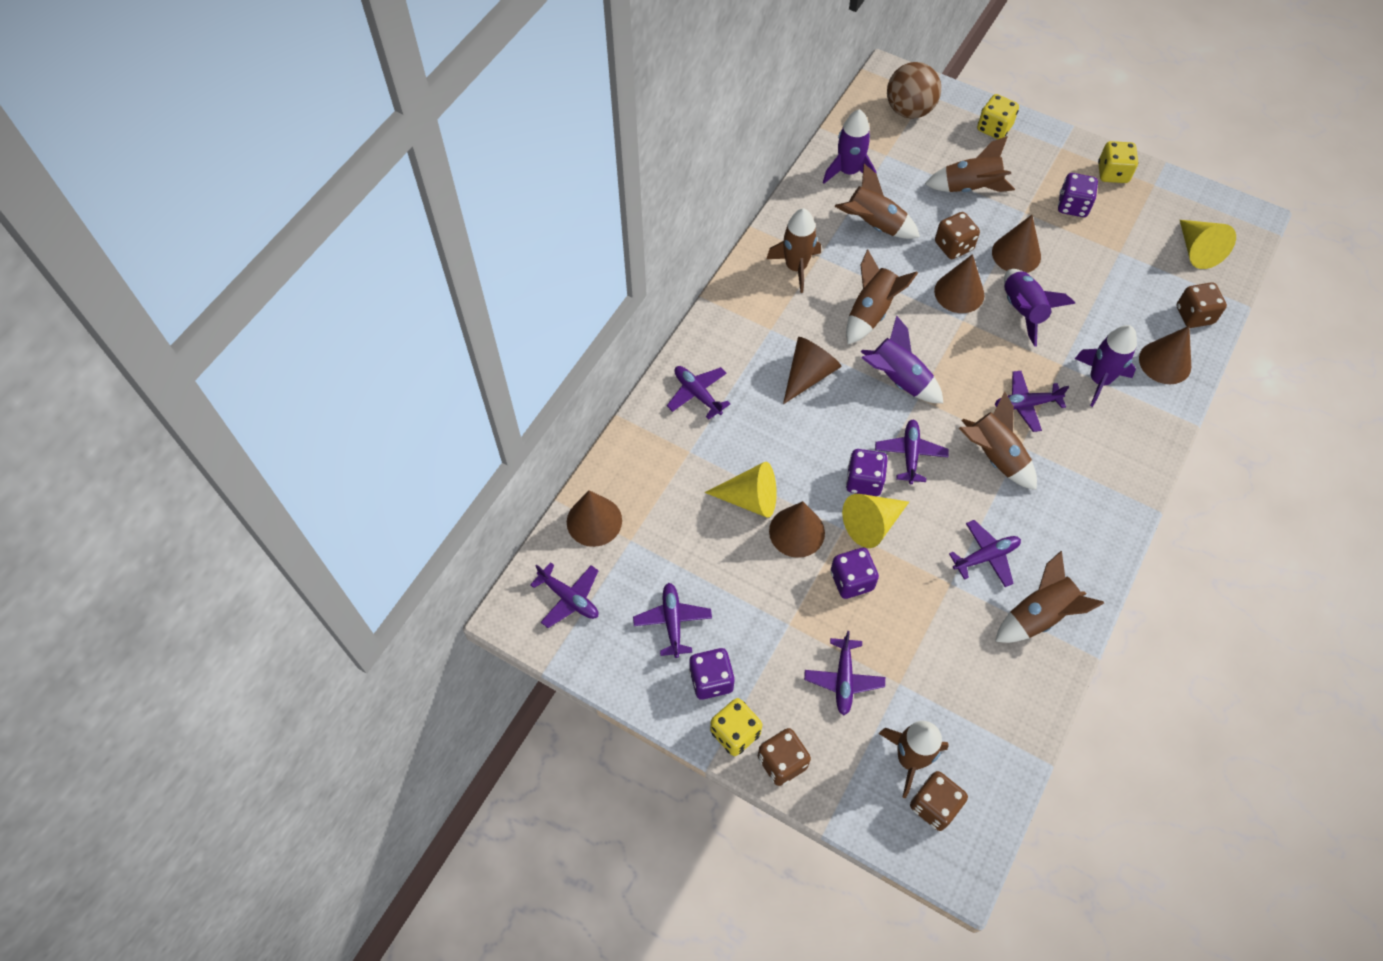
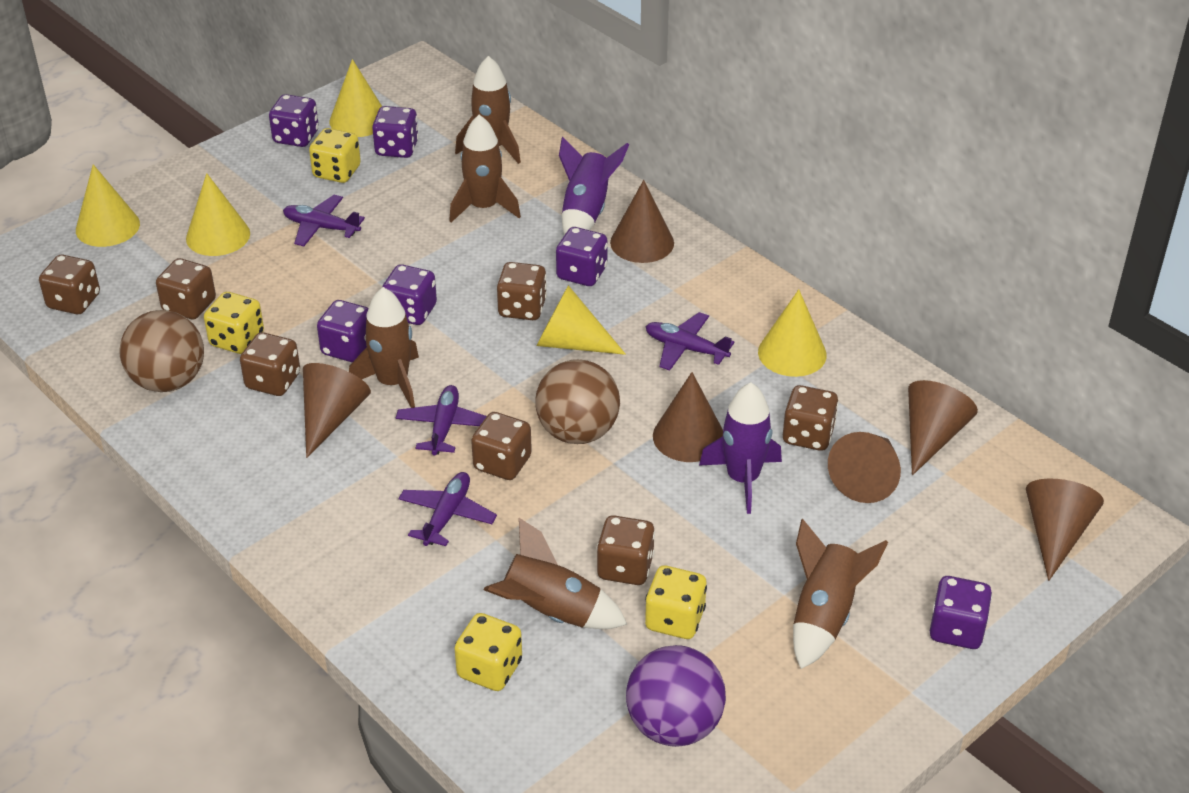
brown ball: 1 -> 2
brown dice: 4 -> 7
brown rocket: 7 -> 5
purple ball: 0 -> 1
purple dice: 4 -> 6
purple plane: 7 -> 4
purple rocket: 4 -> 2
yellow cone: 3 -> 5
yellow dice: 3 -> 4

